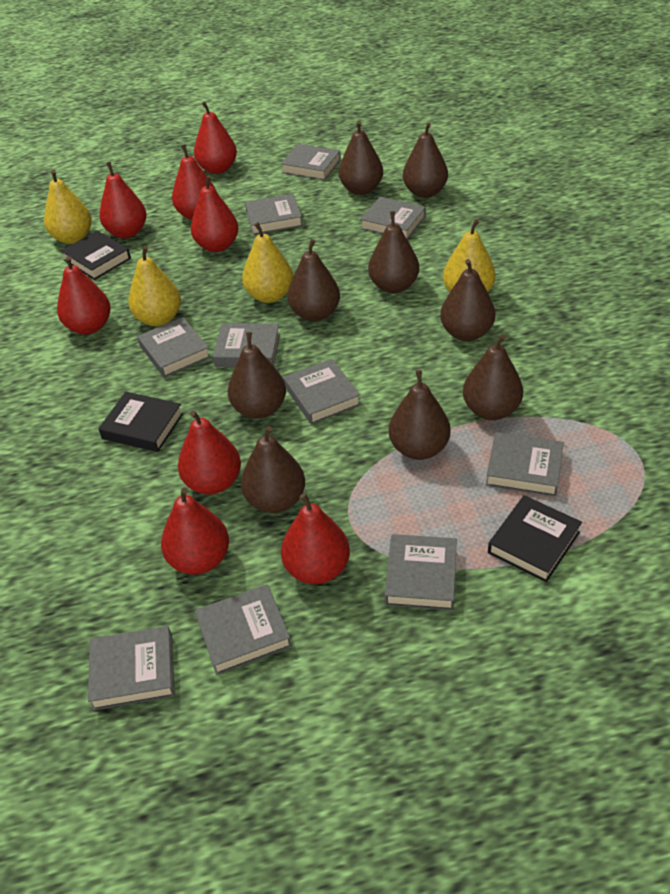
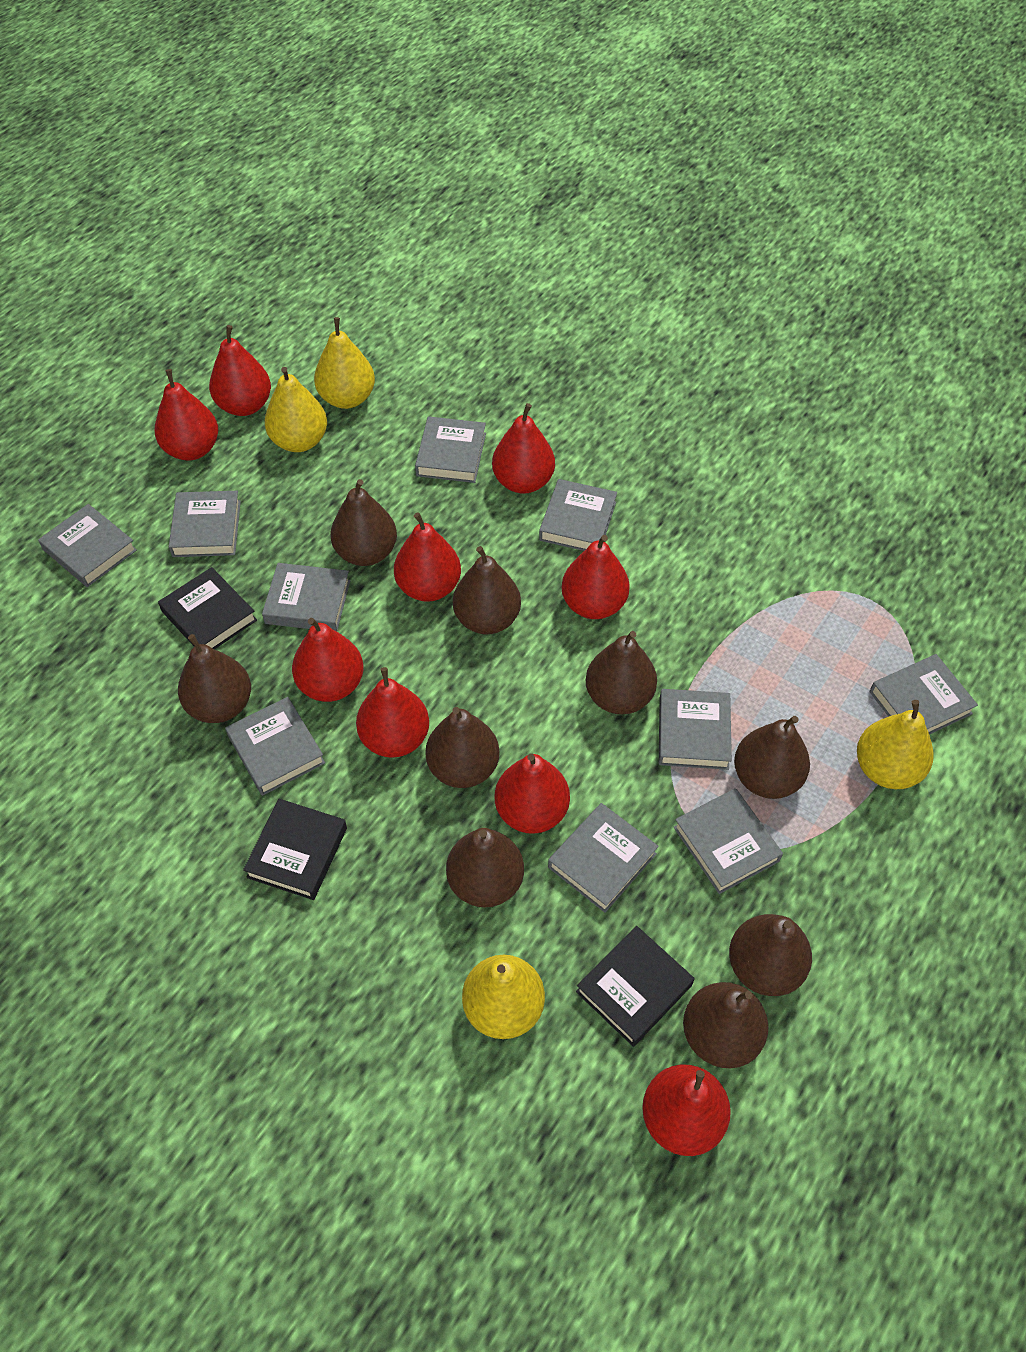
red pear: 8 -> 9

